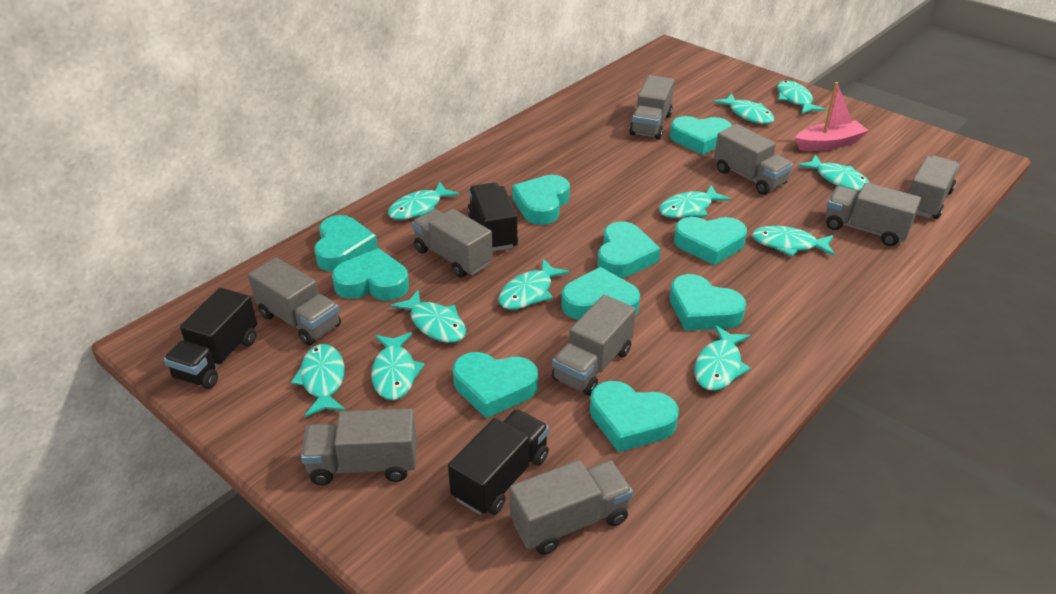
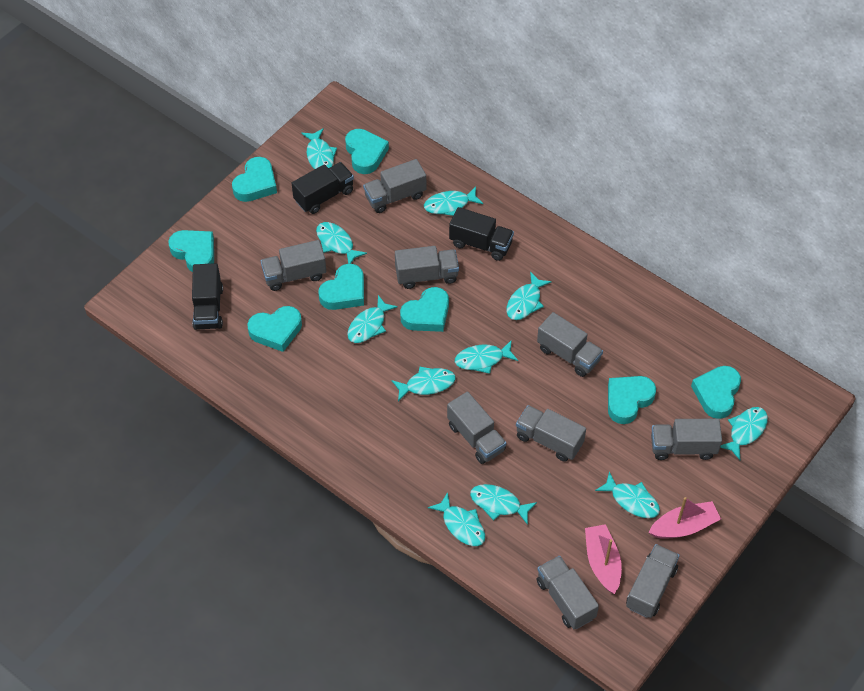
pink boat: 1 -> 2
turquoise heart: 10 -> 8

